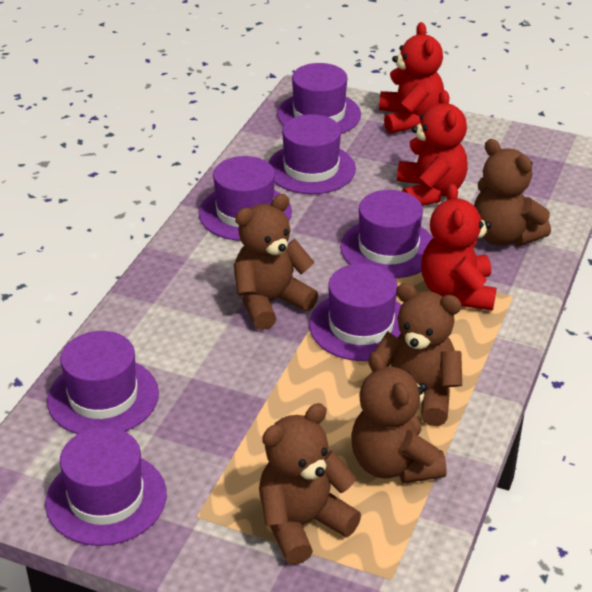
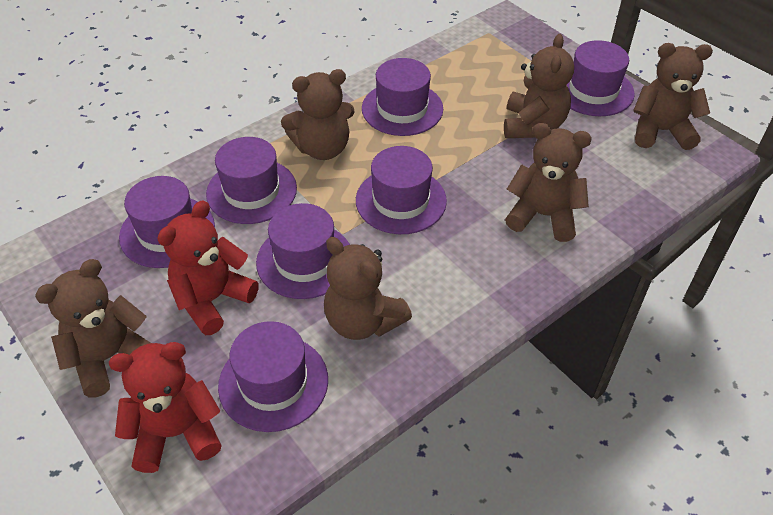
brown teddy bear: 5 -> 6
red teddy bear: 3 -> 2

